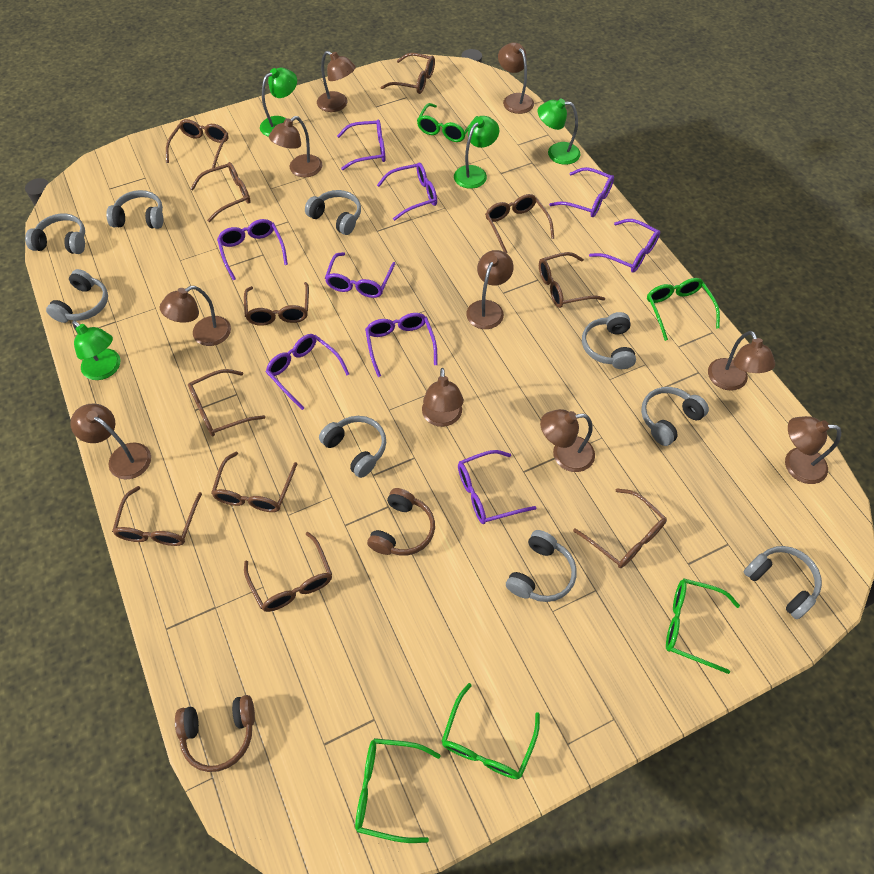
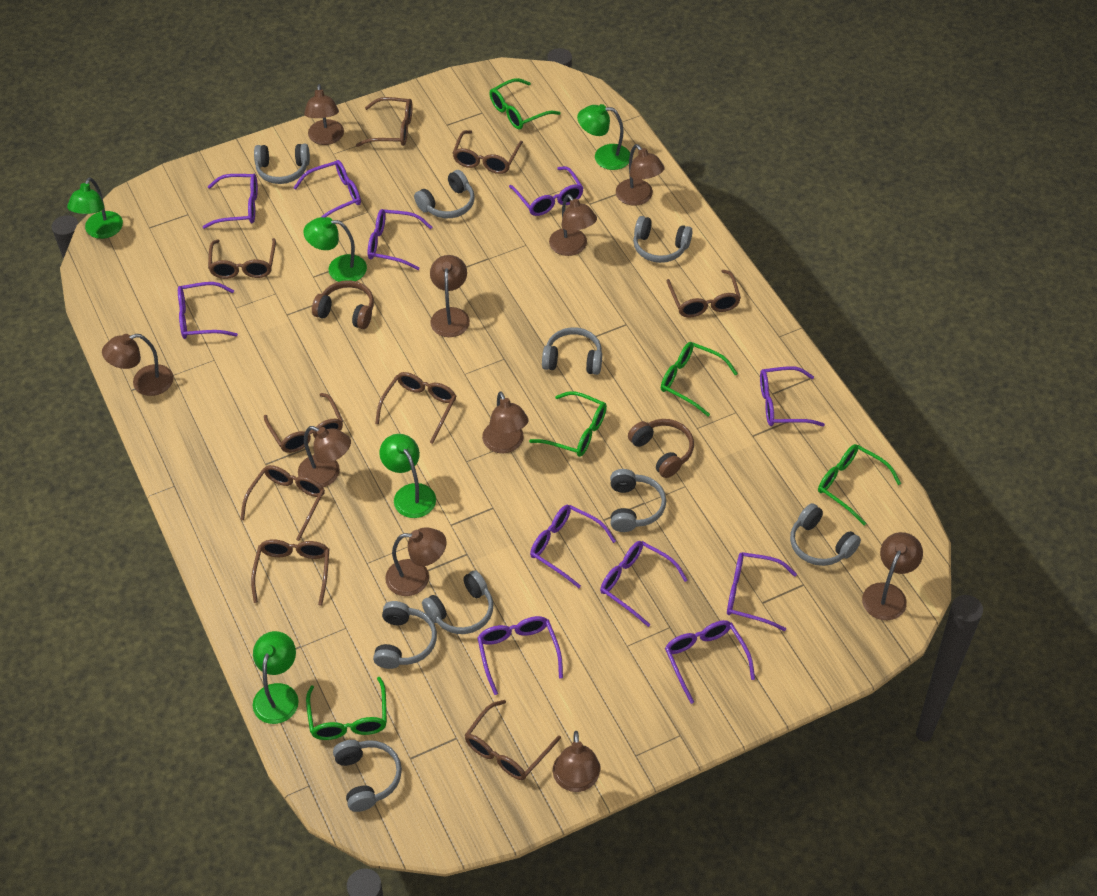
brown glasses: 11 -> 9
green lamp: 4 -> 5
purple glasses: 9 -> 11

